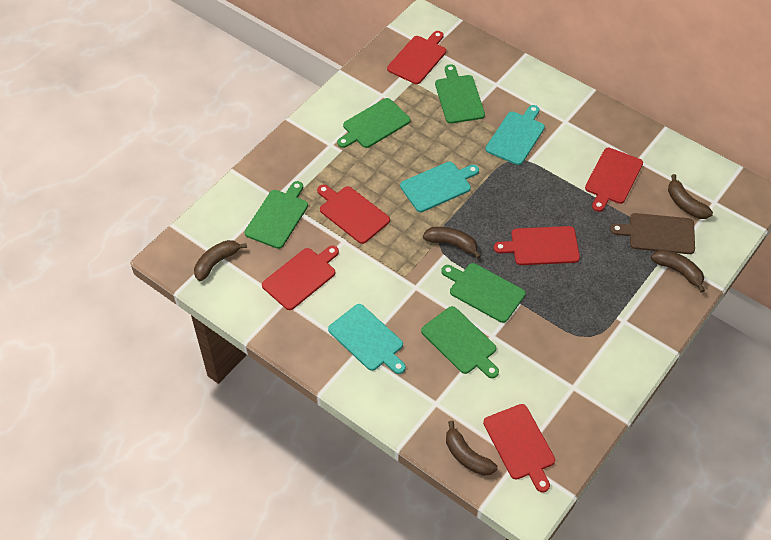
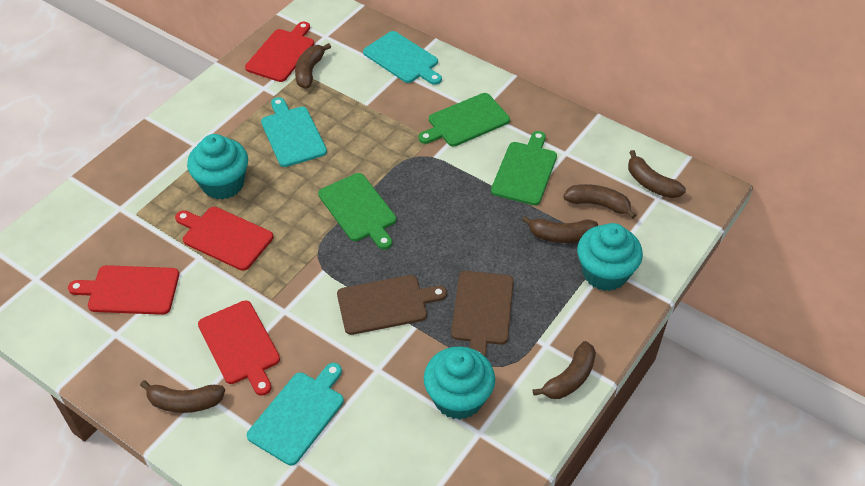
brown banana: 5 -> 6
brown cutting board: 1 -> 2
green cutting board: 5 -> 3
red cutting board: 6 -> 4
turquoise cupcake: 0 -> 3

